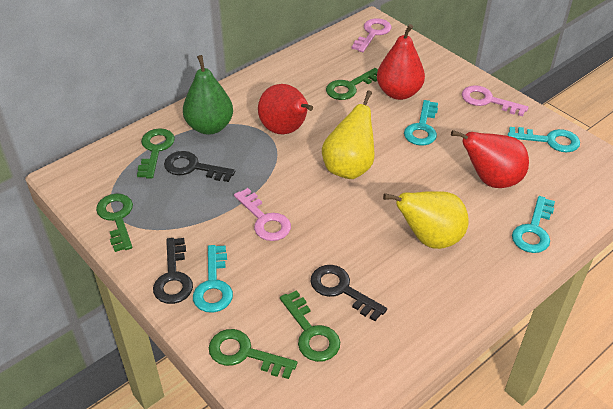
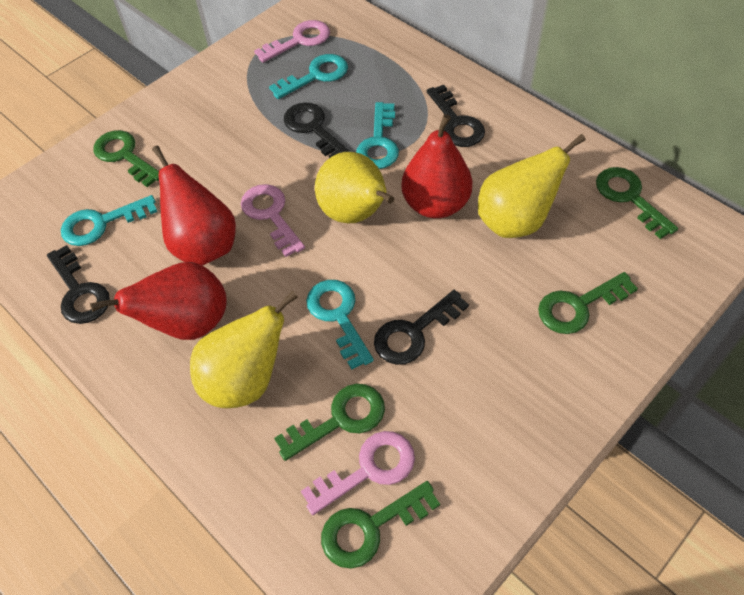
black key: 3 -> 4
green pear: 1 -> 0
yellow pear: 2 -> 3

